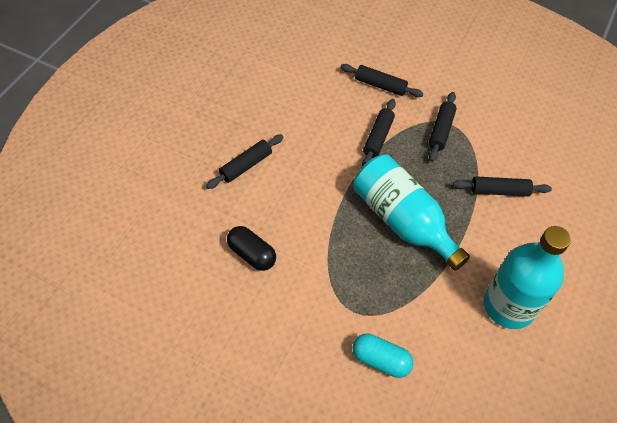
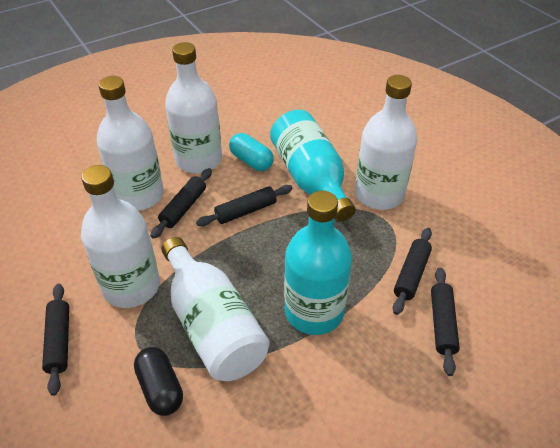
white bottle: 0 -> 5

